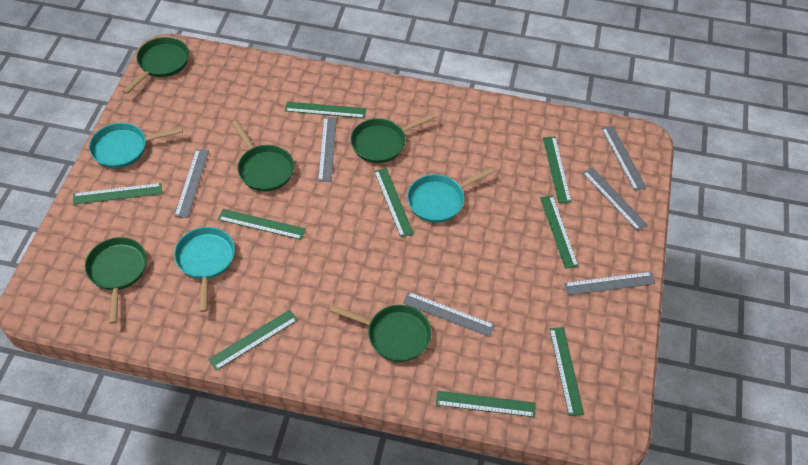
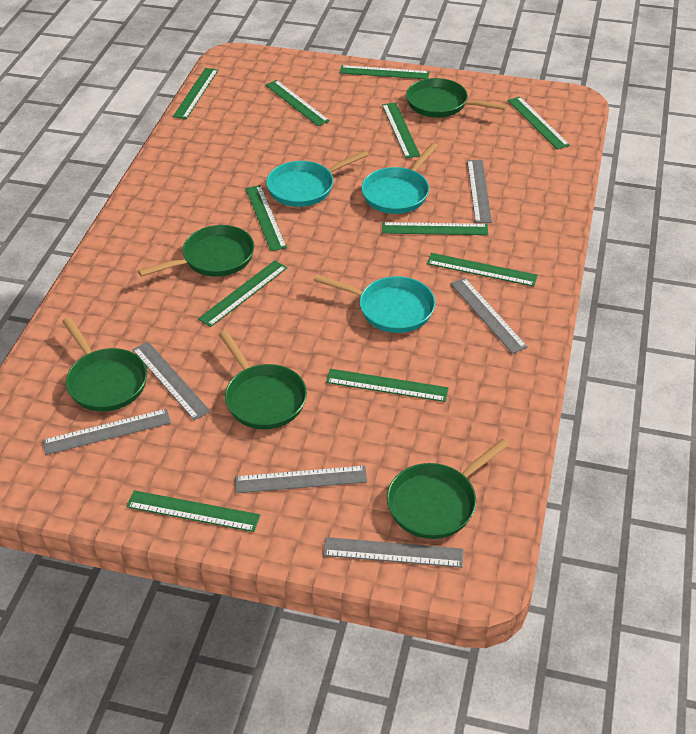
green ruler: 9 -> 11

